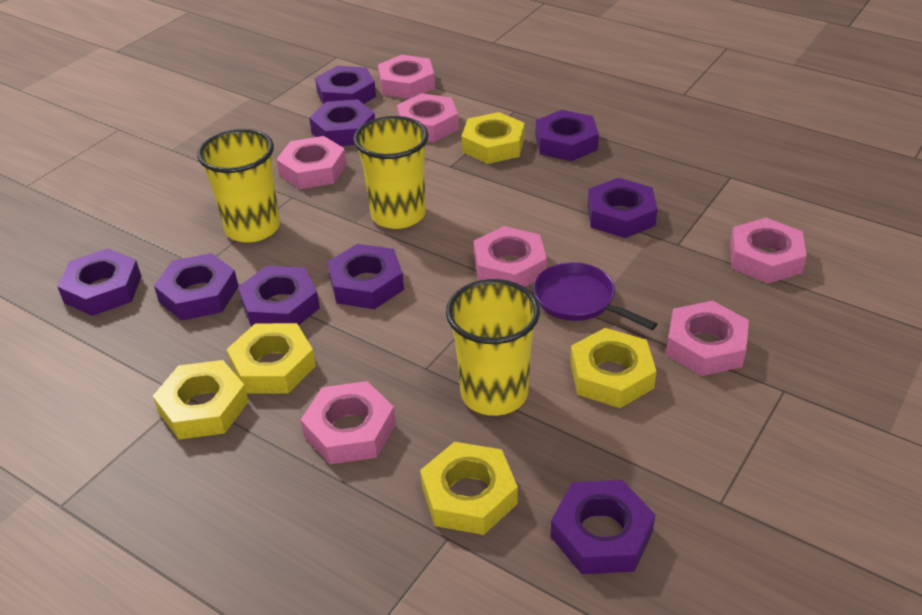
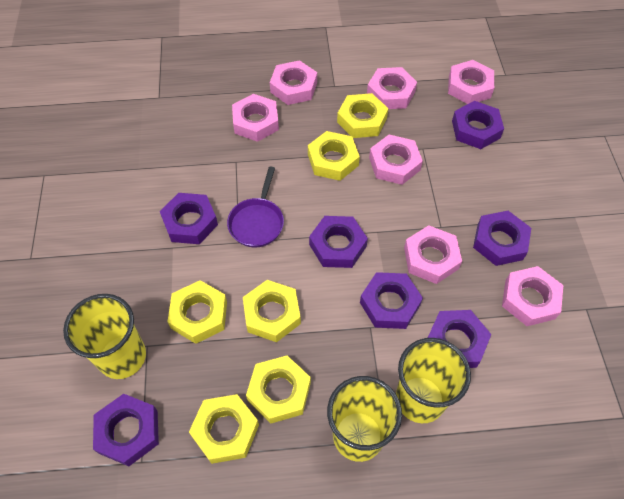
purple nut: 9 -> 7
yellow nut: 5 -> 6

